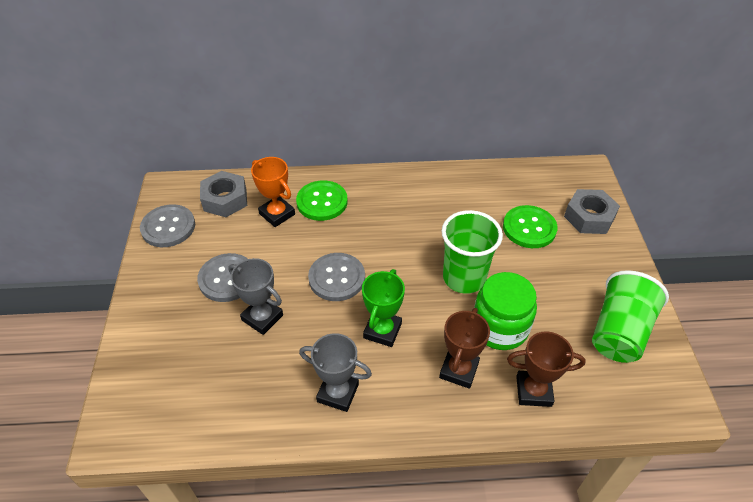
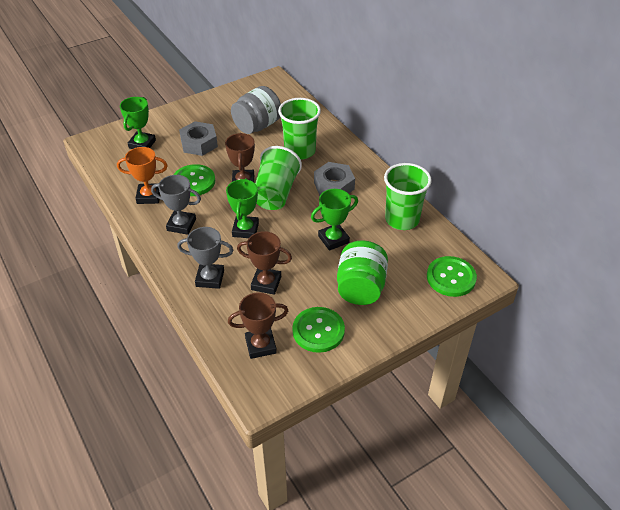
brown trophy: 2 -> 3
green button: 2 -> 3
green cup: 2 -> 3
green trophy: 1 -> 3
grey button: 3 -> 0
grey jar: 0 -> 1

